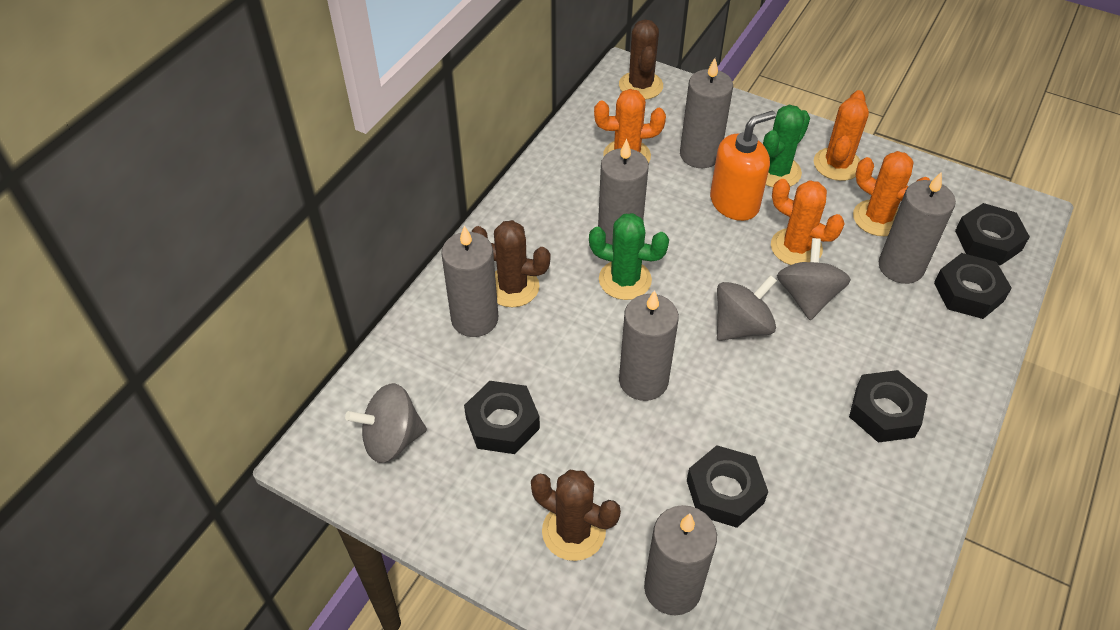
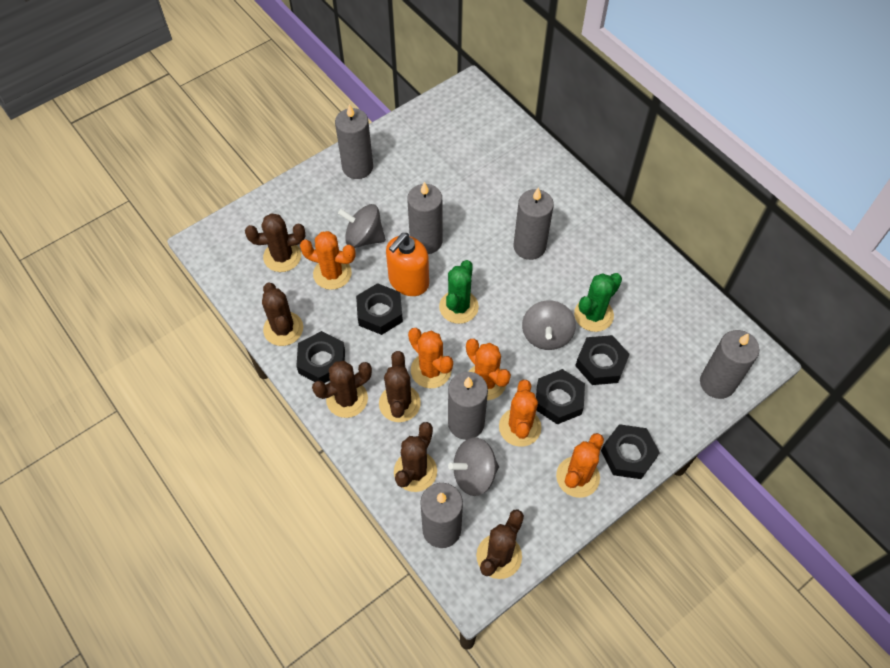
brown cactus: 3 -> 6
orange cactus: 4 -> 5

